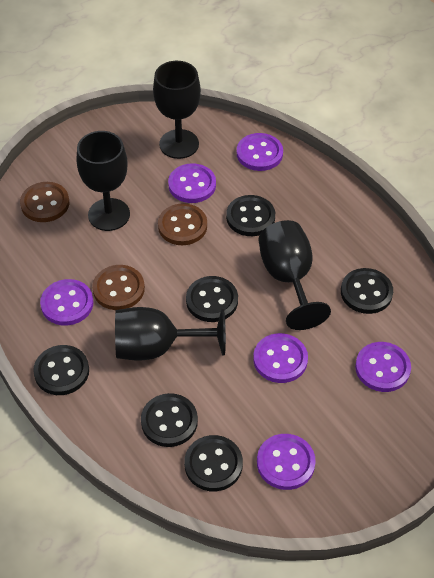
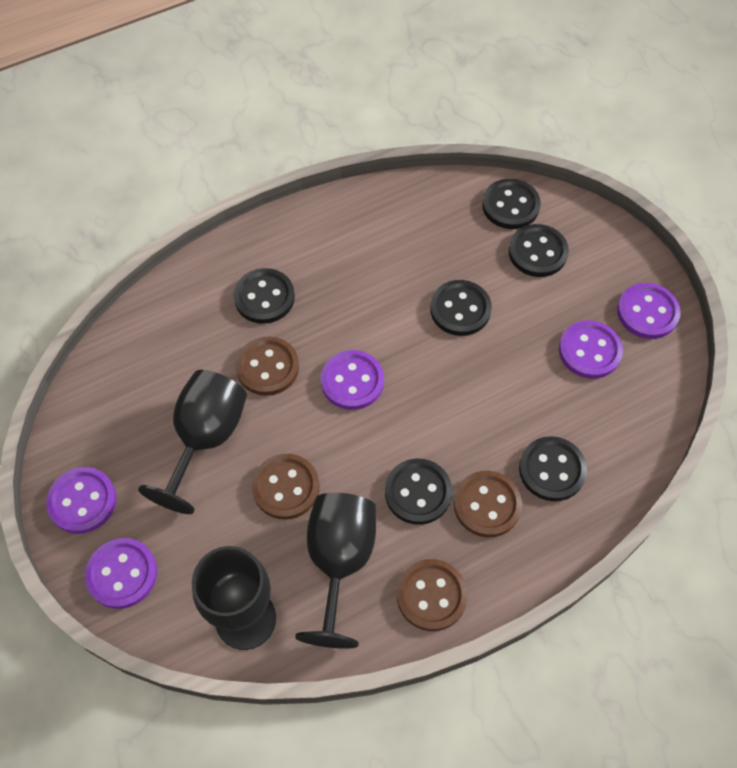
black goblet: 4 -> 3
brown button: 3 -> 4
purple button: 6 -> 5

